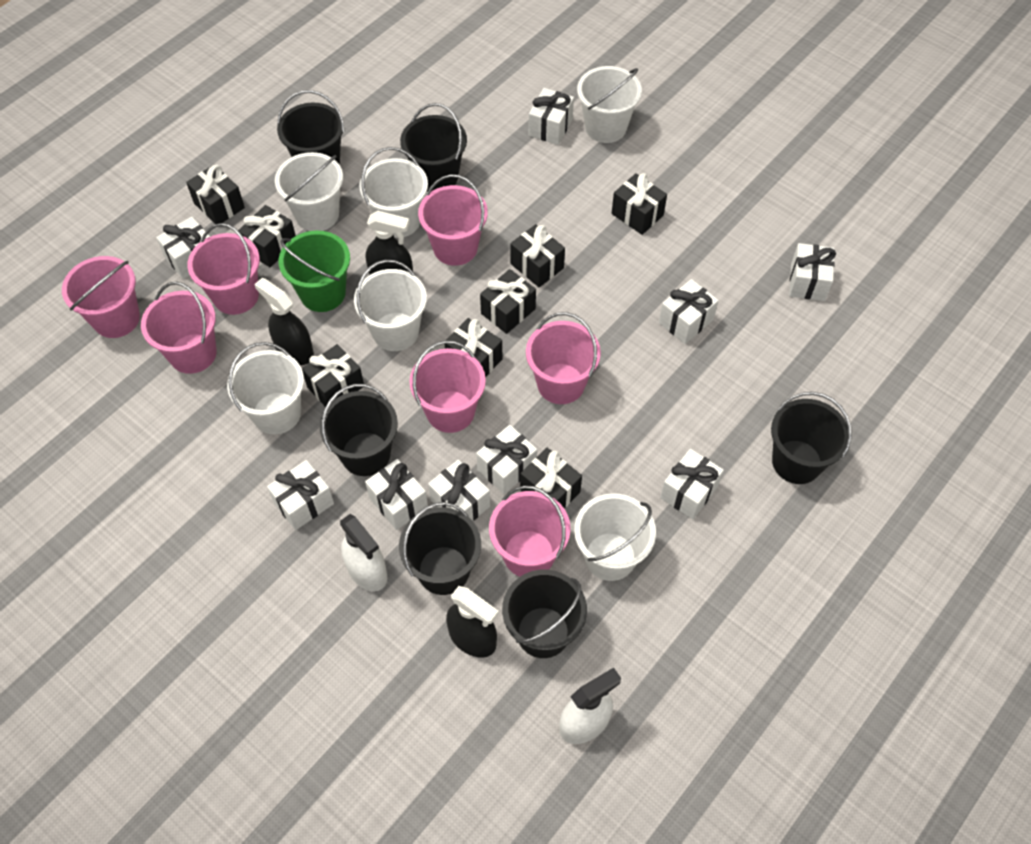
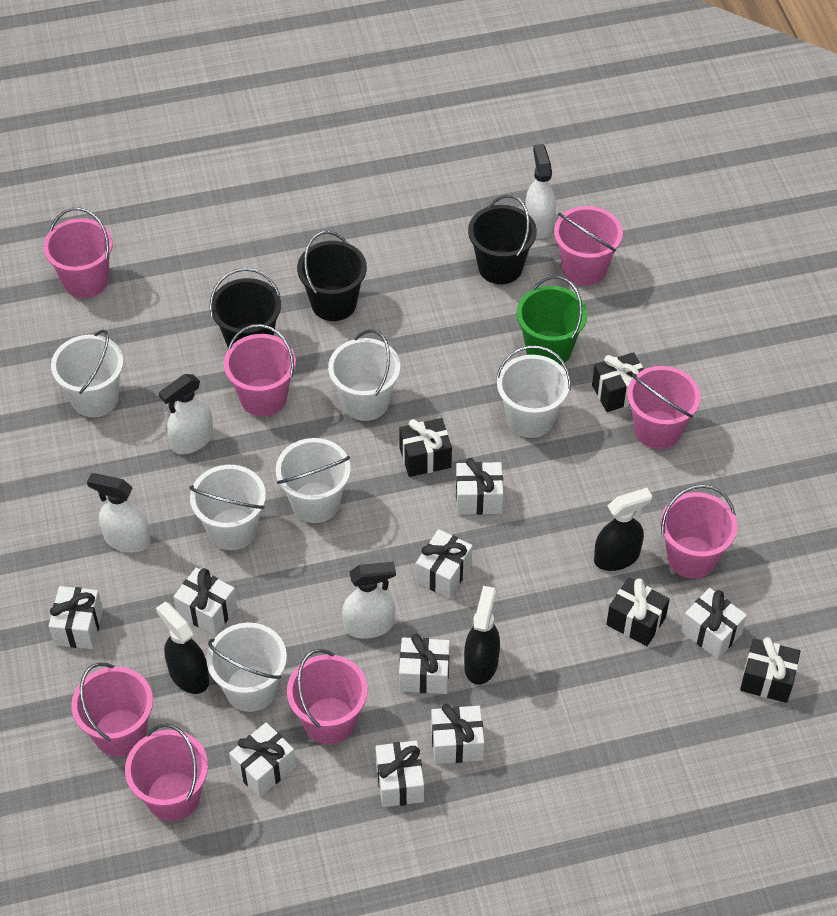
black bucket: 6 -> 3
black gift: 8 -> 4
pink bucket: 7 -> 8
white spray bottle: 2 -> 4

